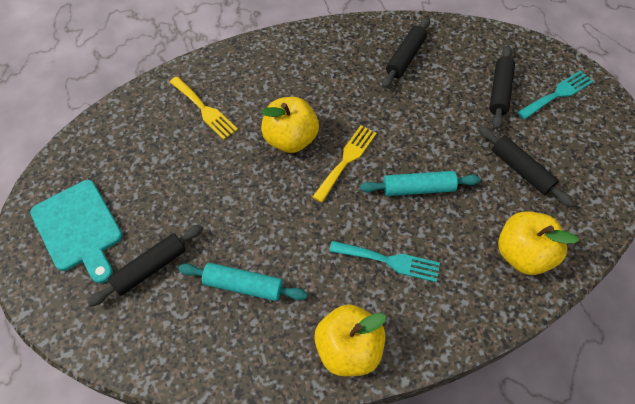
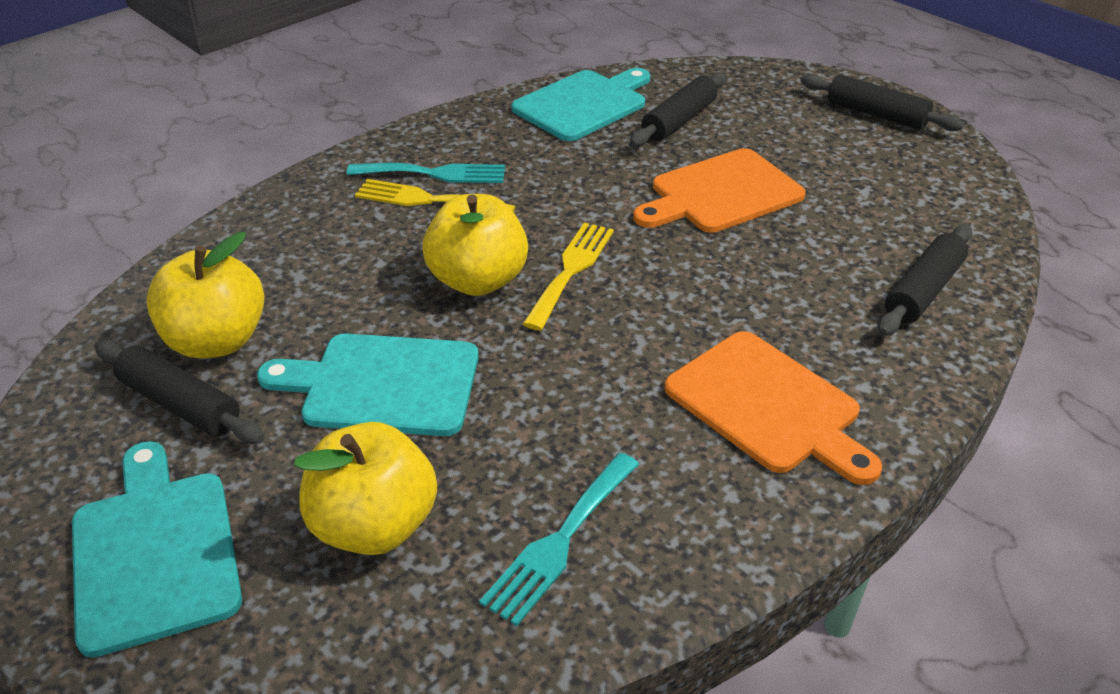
orange cutting board: 0 -> 2
turquoise cutting board: 1 -> 3
turquoise rolling pin: 2 -> 0

